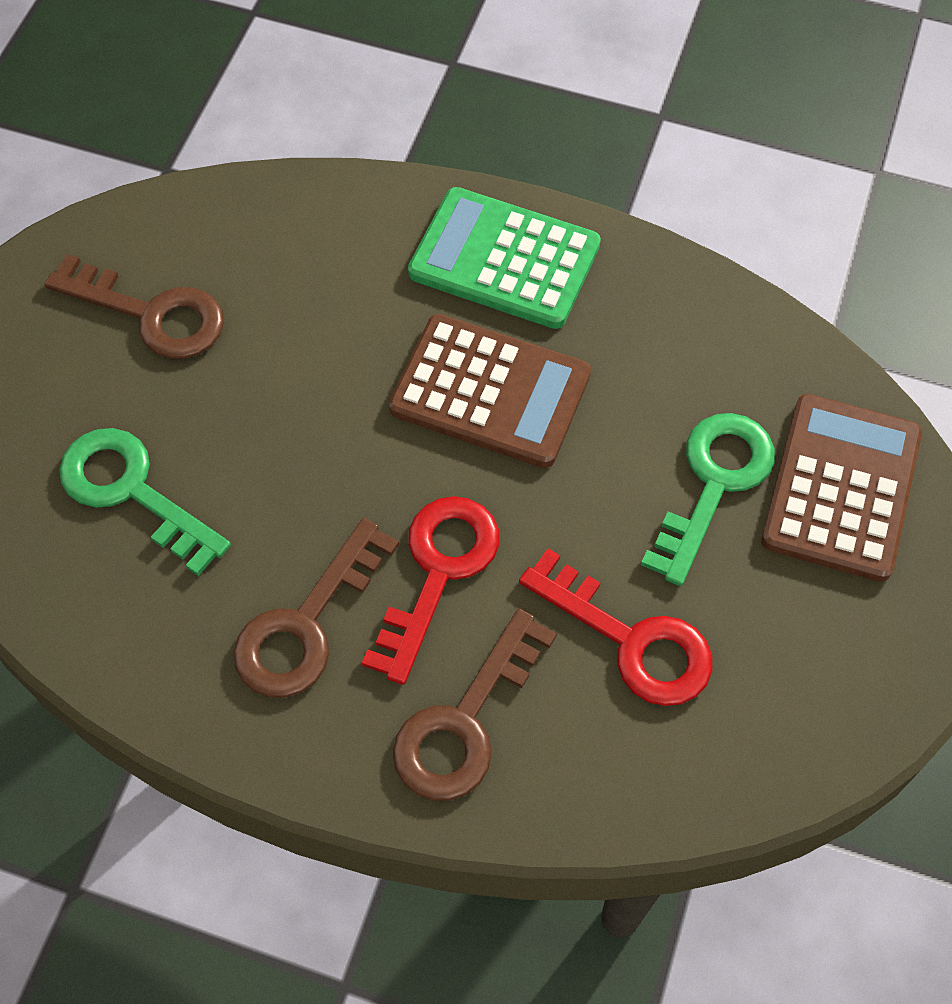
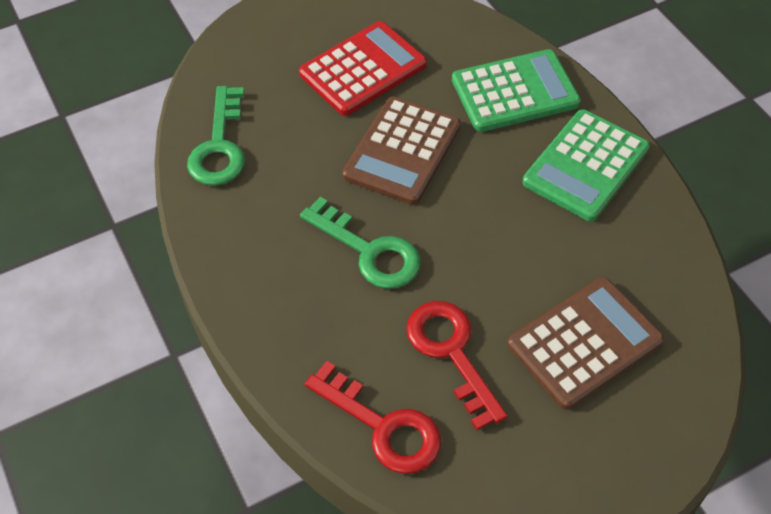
brown key: 3 -> 0
green calculator: 1 -> 2
red calculator: 0 -> 1

